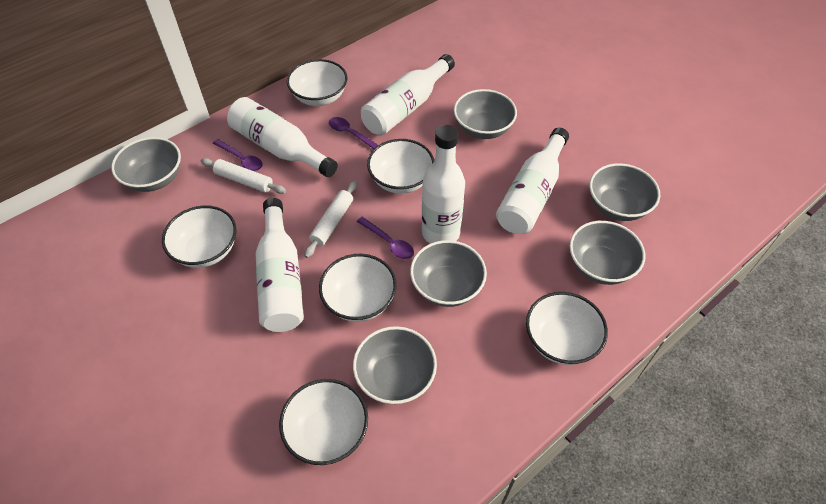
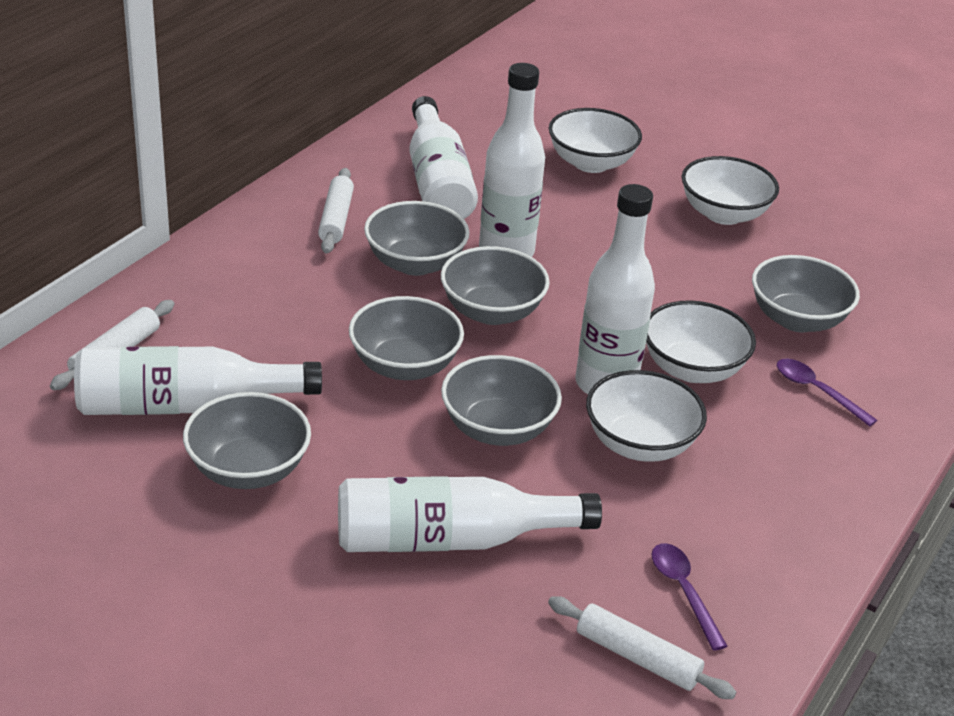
purple spoon: 3 -> 2
white bowl: 6 -> 4
white rolling pin: 2 -> 3

